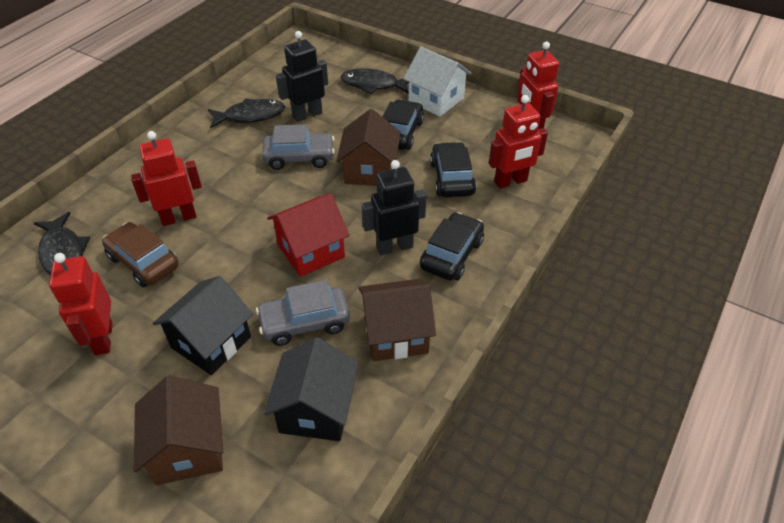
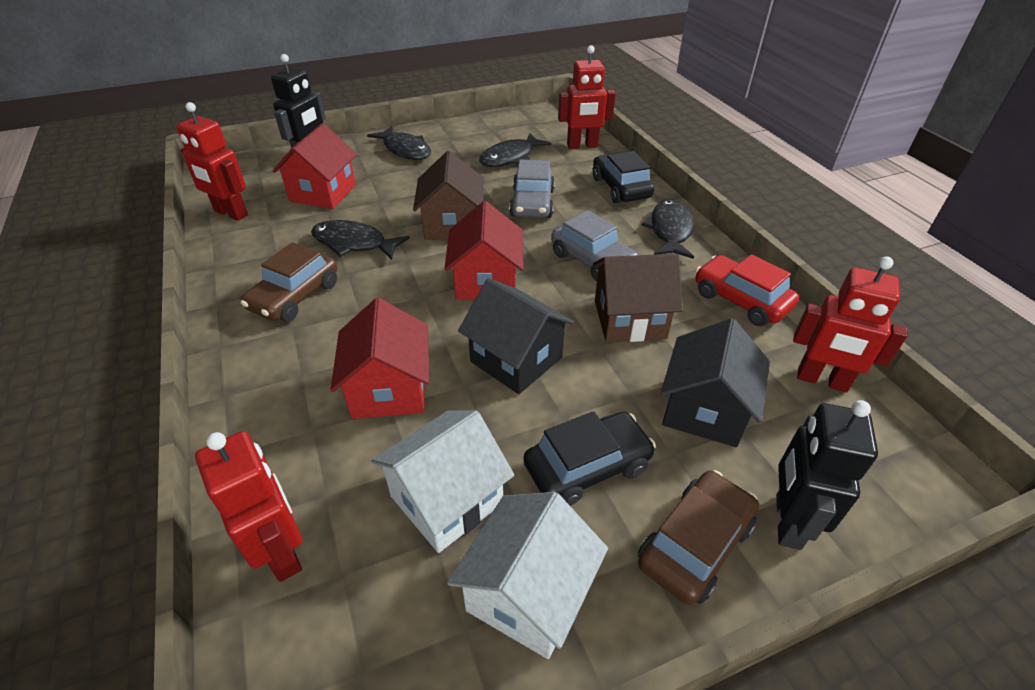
black car: 3 -> 2
black fish: 3 -> 4
brown car: 1 -> 2
brown house: 3 -> 2
red car: 0 -> 1
red house: 1 -> 3
white house: 1 -> 2

